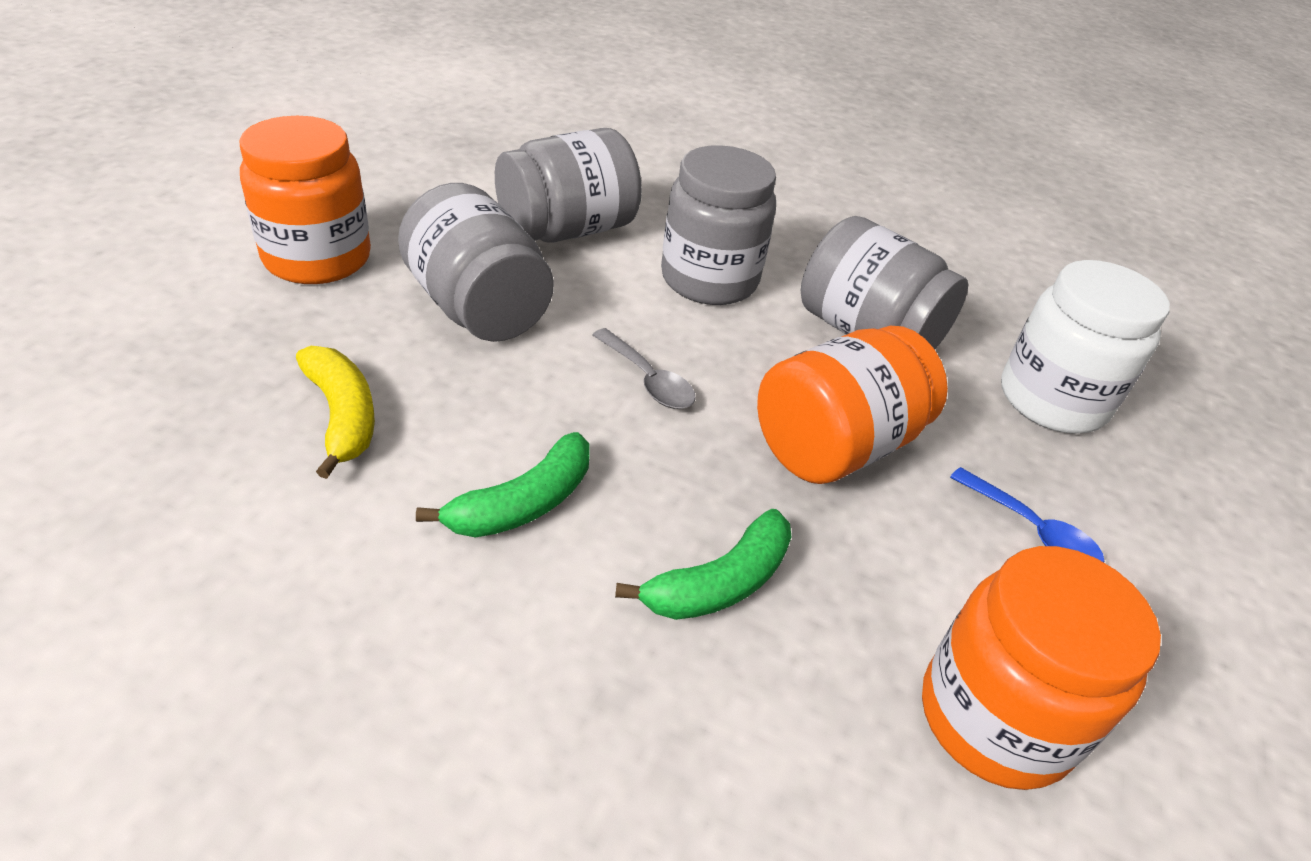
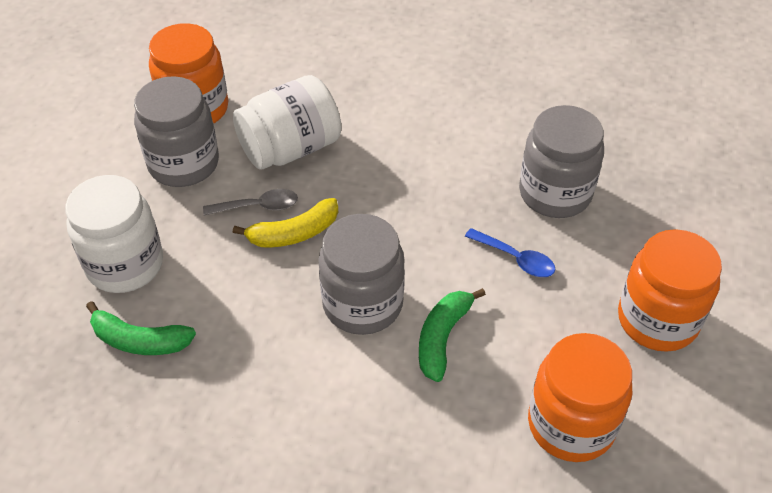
grey jar: 4 -> 3
white jar: 1 -> 2

